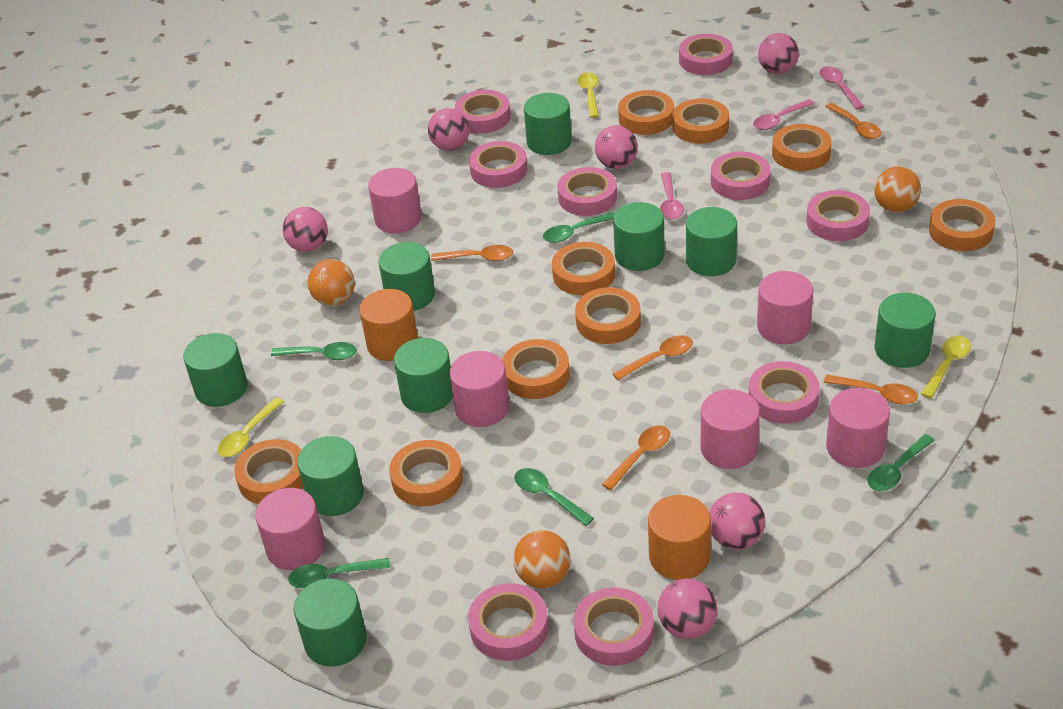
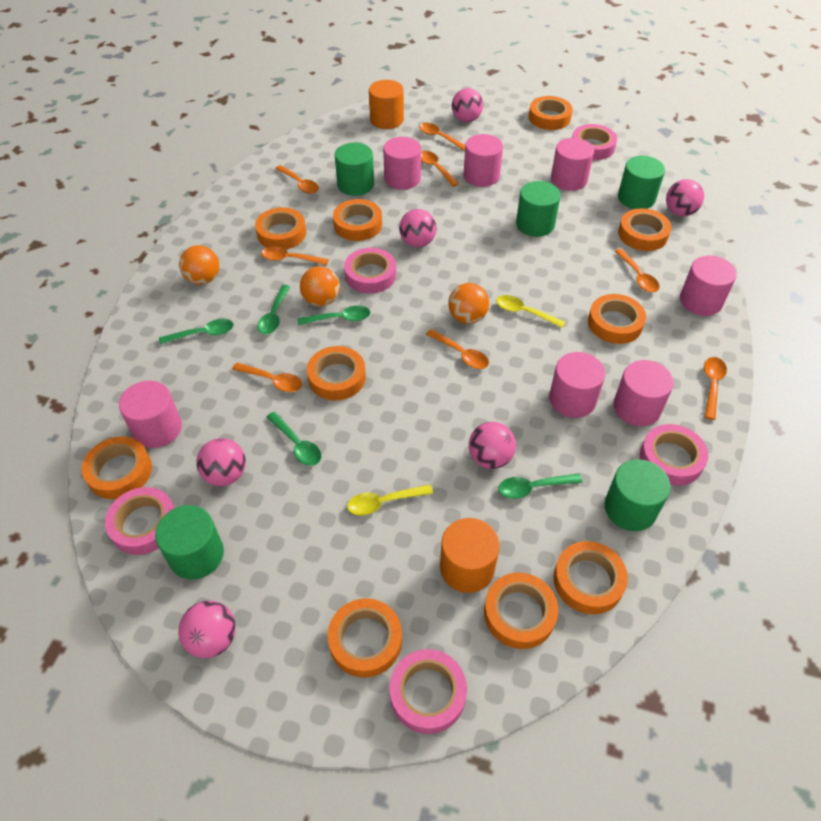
green cylinder: 9 -> 5
orange spoon: 5 -> 8
orange tape: 9 -> 10
pink cylinder: 6 -> 7
pink spoon: 3 -> 0
pink tape: 9 -> 5
yellow spoon: 3 -> 2

